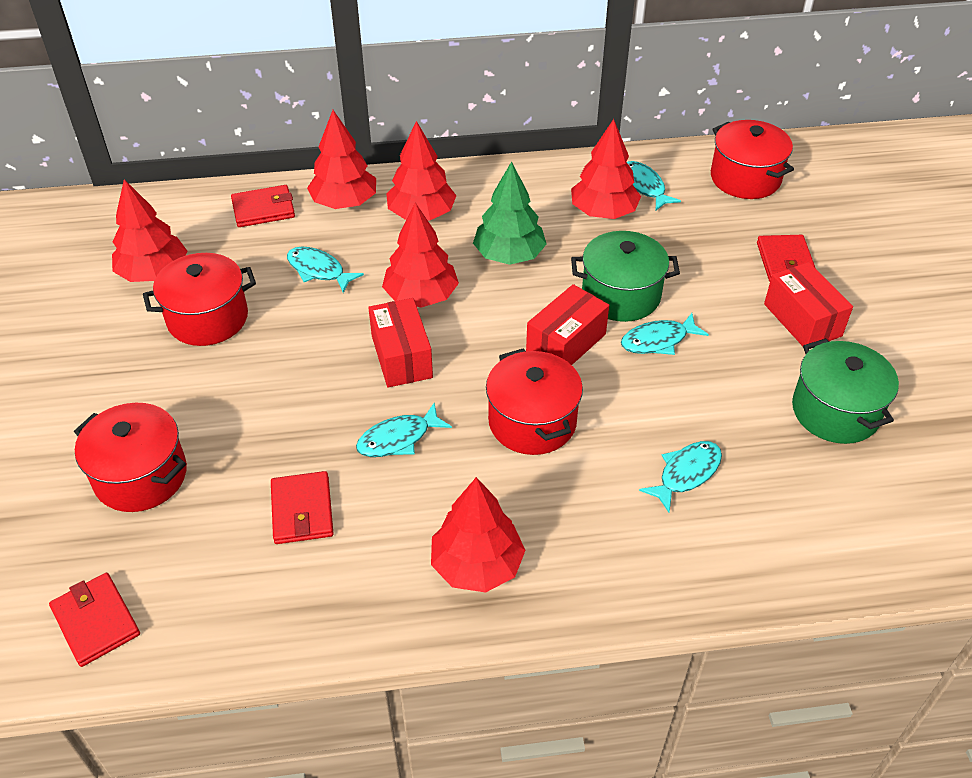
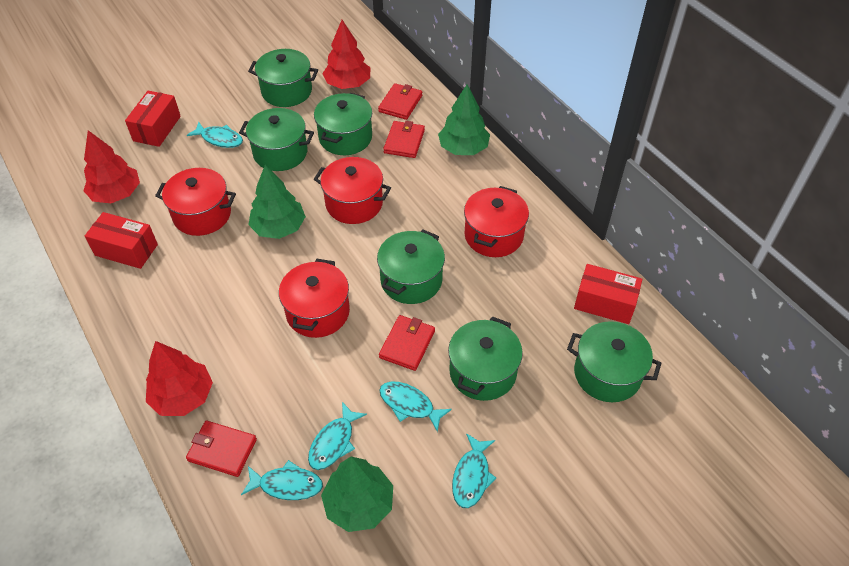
green pot: 2 -> 6
green tree: 1 -> 3
red tree: 6 -> 3

